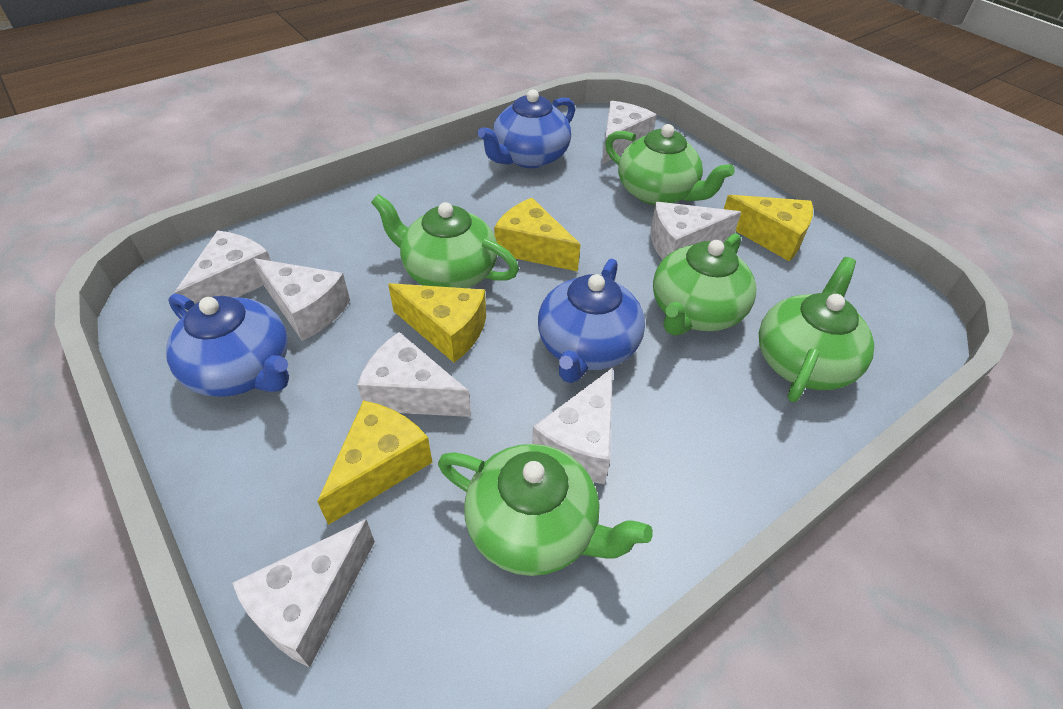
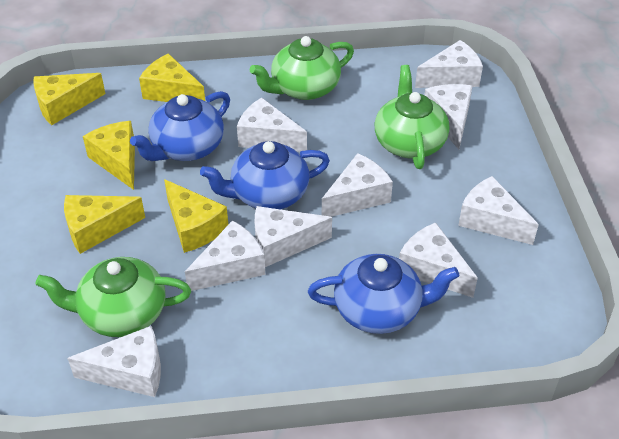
green teapot: 5 -> 3
white cheese: 7 -> 9
yellow cheese: 4 -> 5

